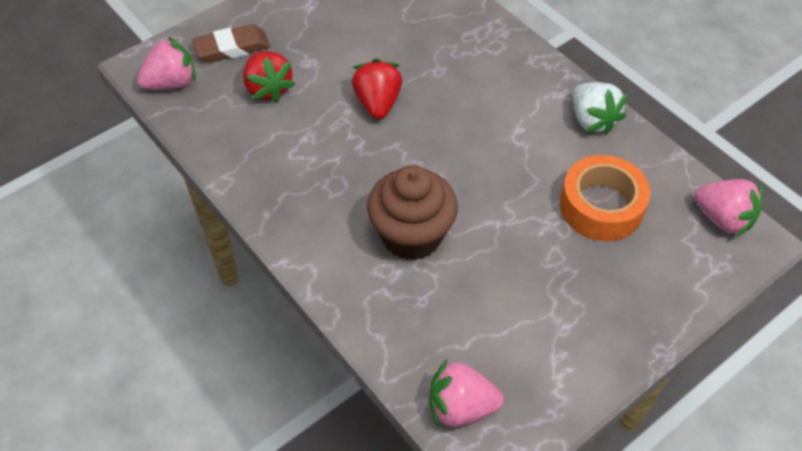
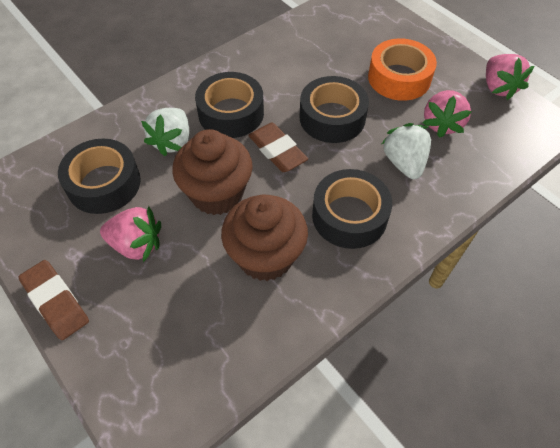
black tape: 0 -> 4
brown cupcake: 1 -> 2
brown eraser: 1 -> 2
red strawberry: 2 -> 0
white strawberry: 1 -> 2

